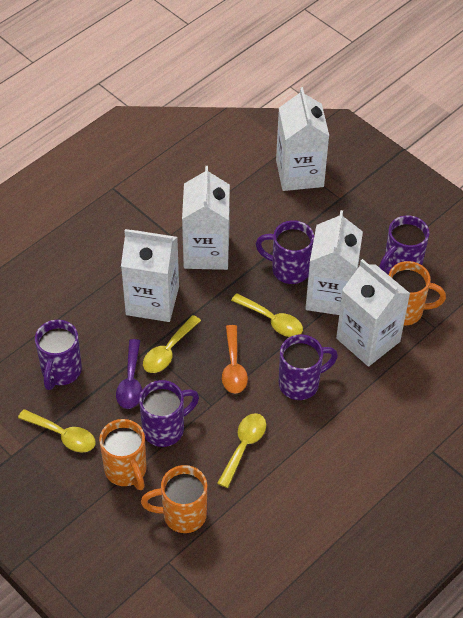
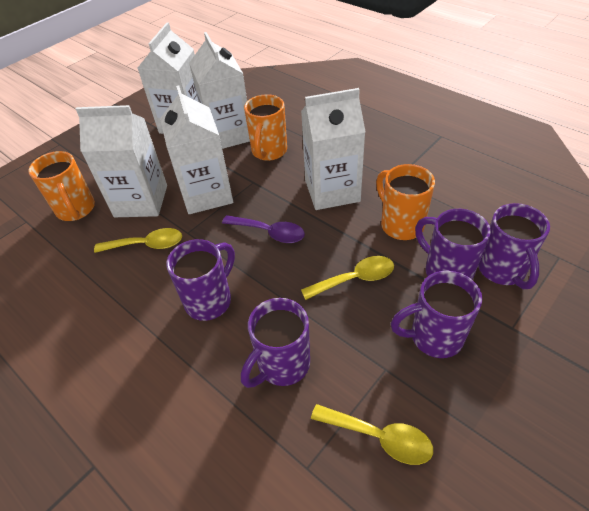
orange spoon: 1 -> 0
yellow spoon: 4 -> 3

